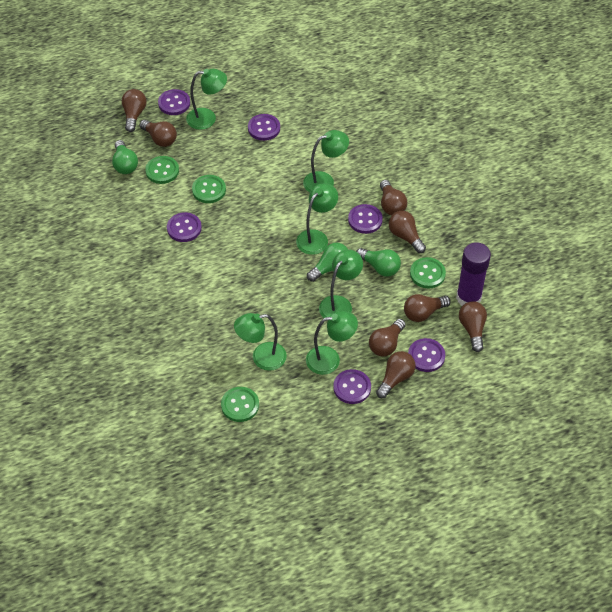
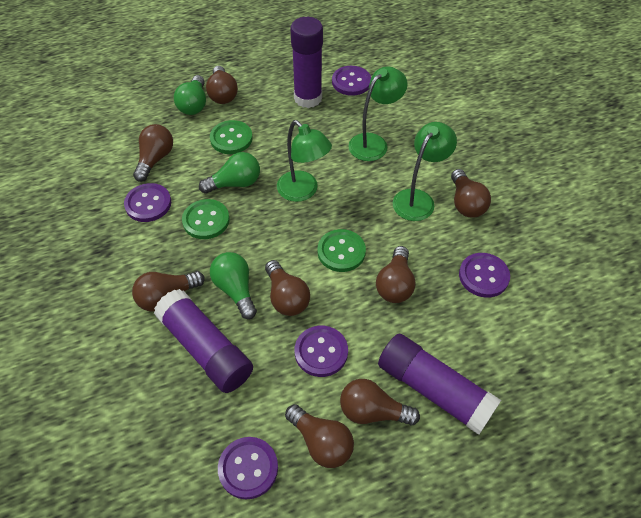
green button: 4 -> 3
green lamp: 6 -> 3
purple button: 6 -> 5
purple glue stick: 1 -> 3

